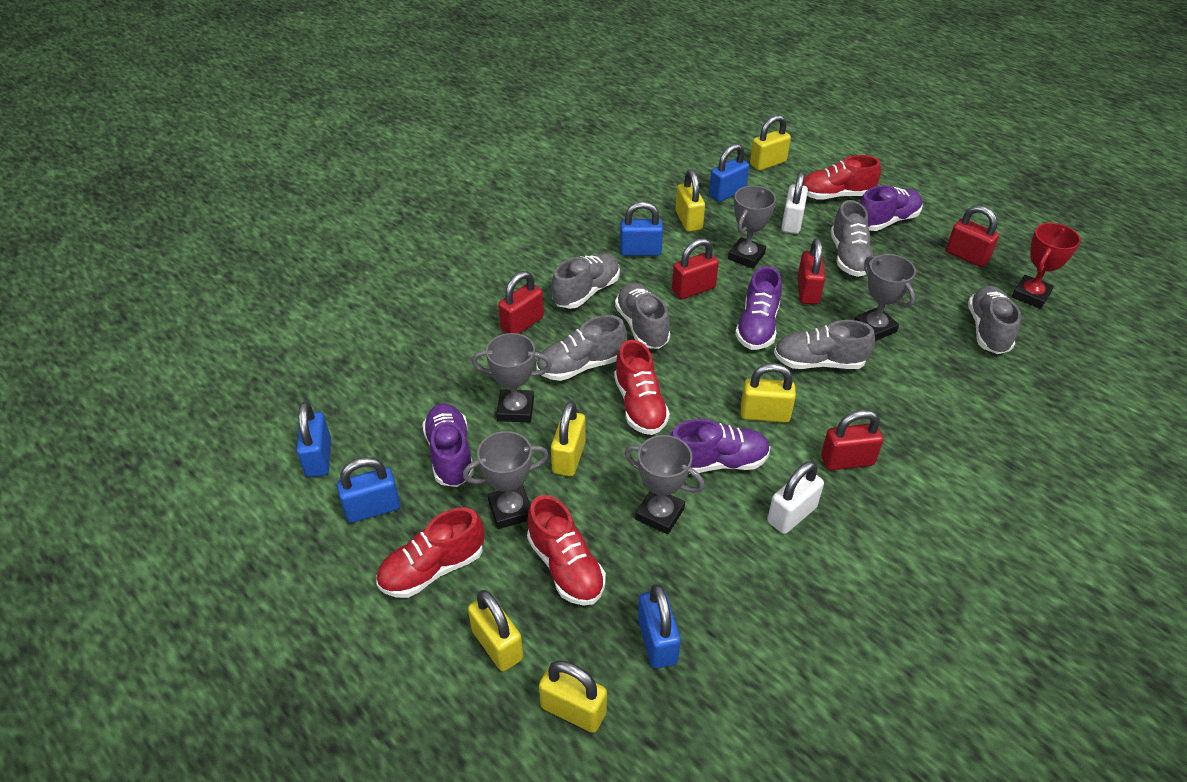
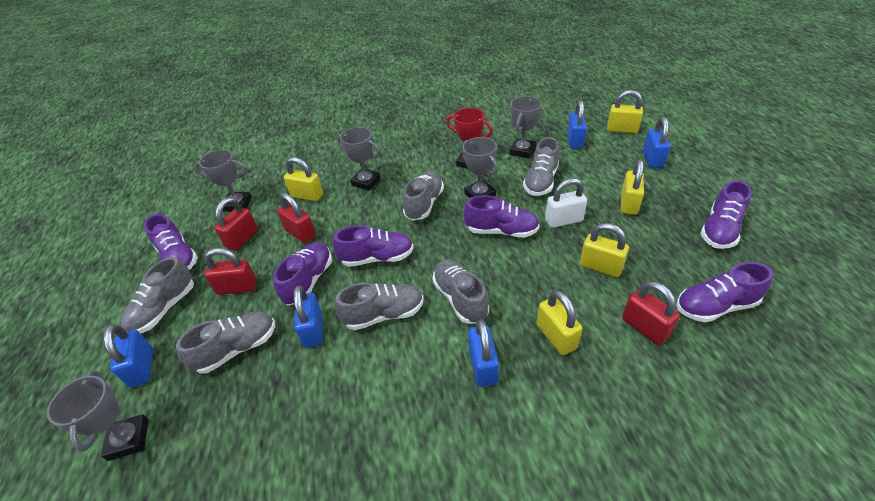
purple shoe: 4 -> 6
red padlock: 5 -> 4
red shoe: 4 -> 0
white padlock: 2 -> 1
yellow padlock: 6 -> 5

